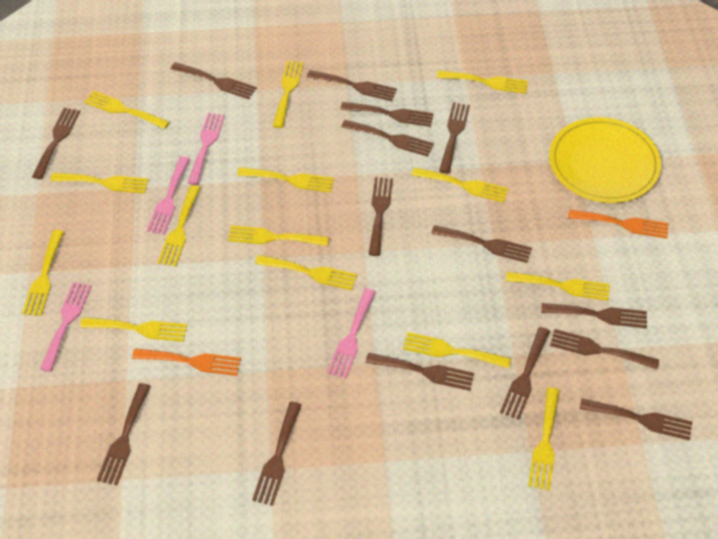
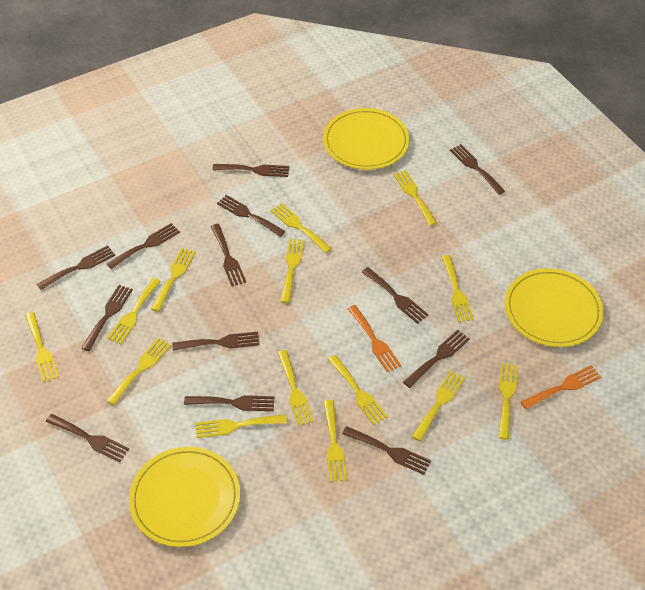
brown fork: 15 -> 13
pink fork: 4 -> 0
yellow plate: 1 -> 3

